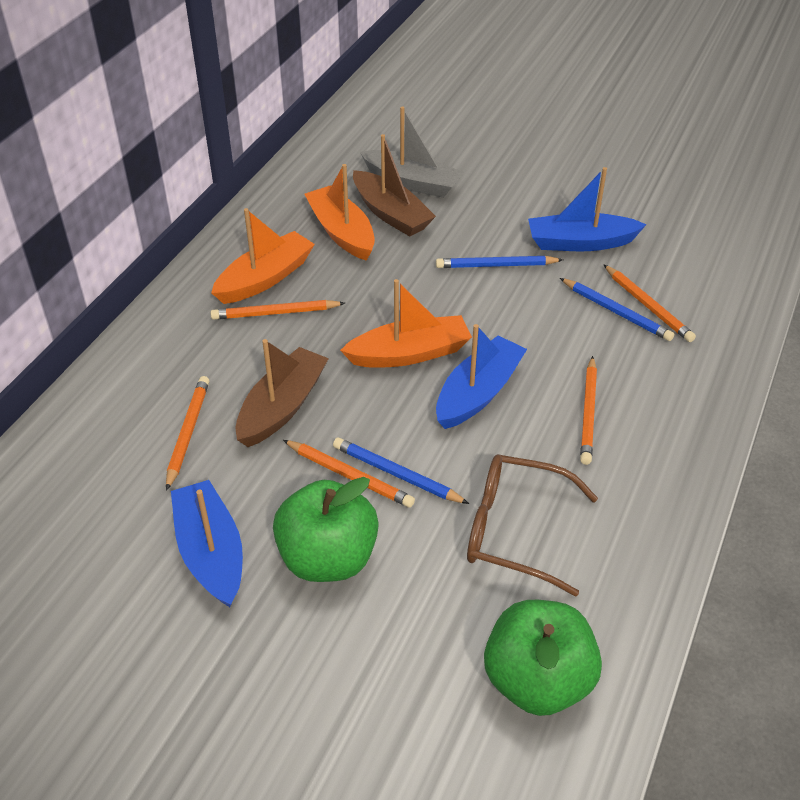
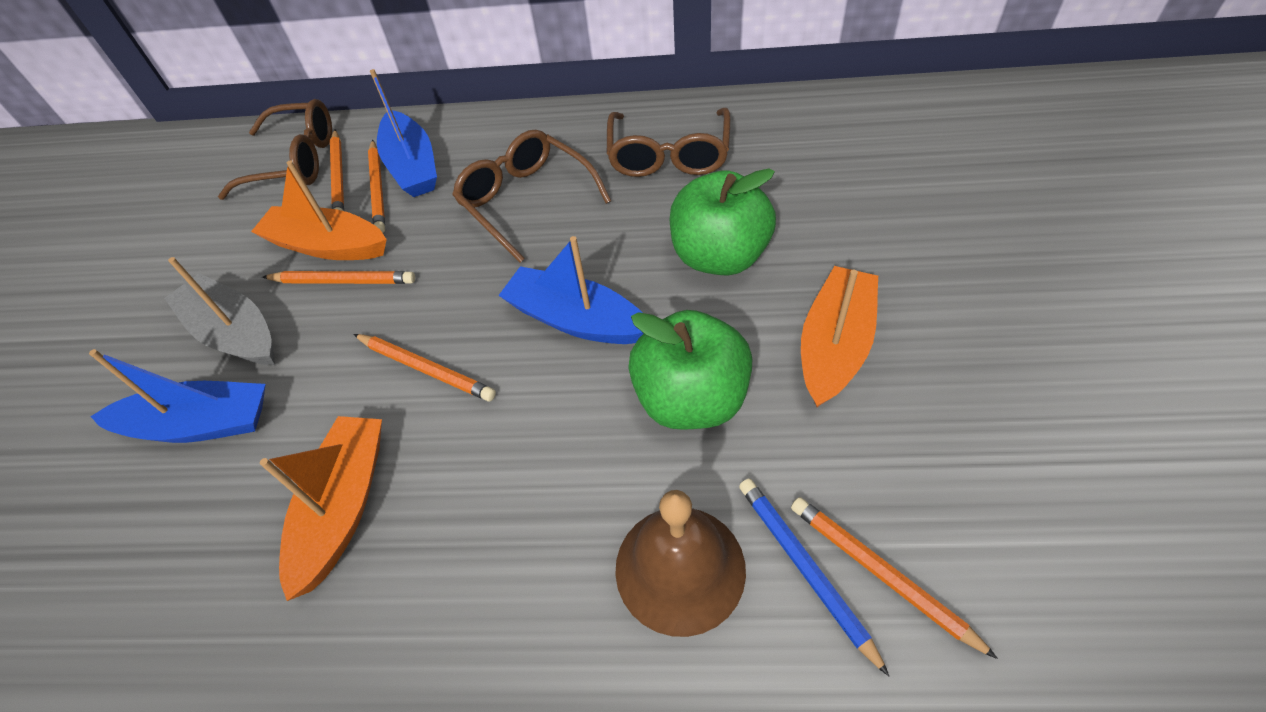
blue pencil: 3 -> 1
brown bell: 0 -> 1
brown boat: 2 -> 0
brown glasses: 1 -> 3

